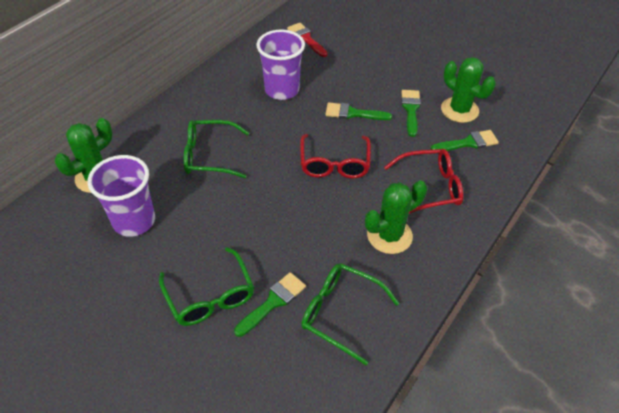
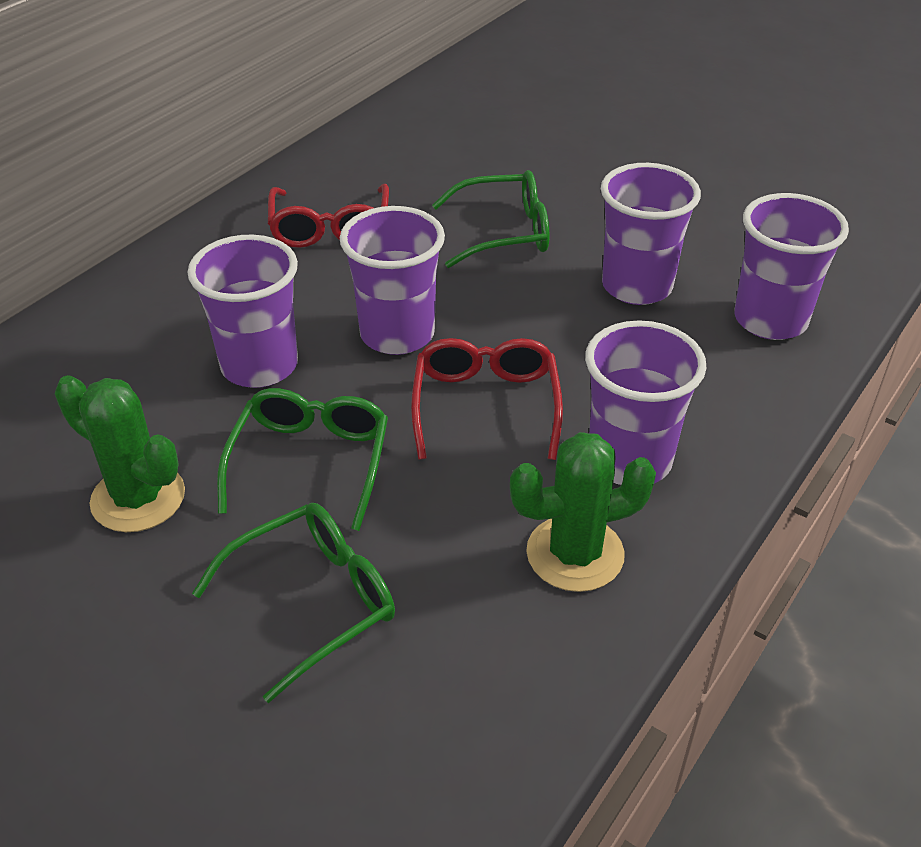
green brush: 4 -> 0
green cactus: 3 -> 2
purple cup: 2 -> 5
red brush: 1 -> 0

